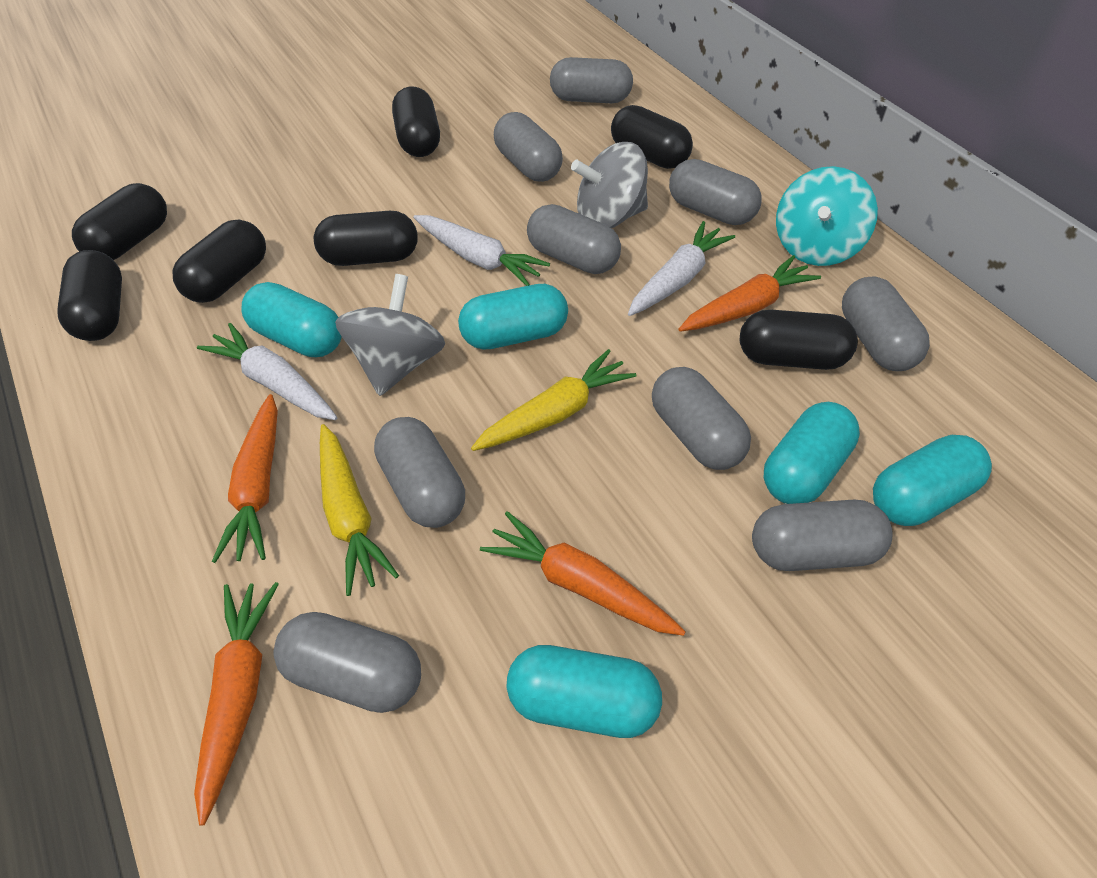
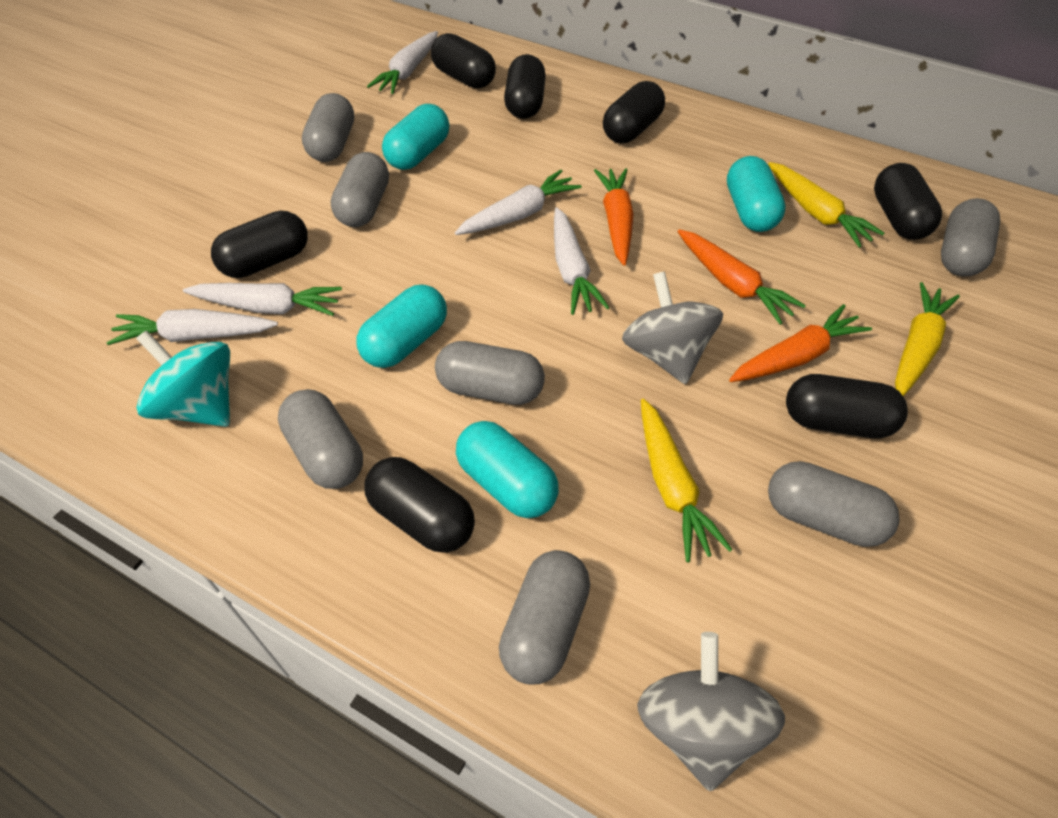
grey capsule: 9 -> 7
orange carrot: 4 -> 3
turquoise capsule: 5 -> 4
white carrot: 3 -> 5
yellow carrot: 2 -> 3

